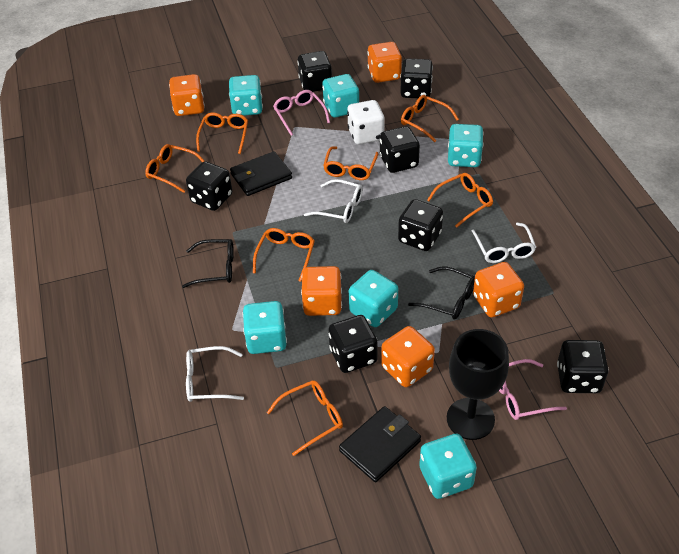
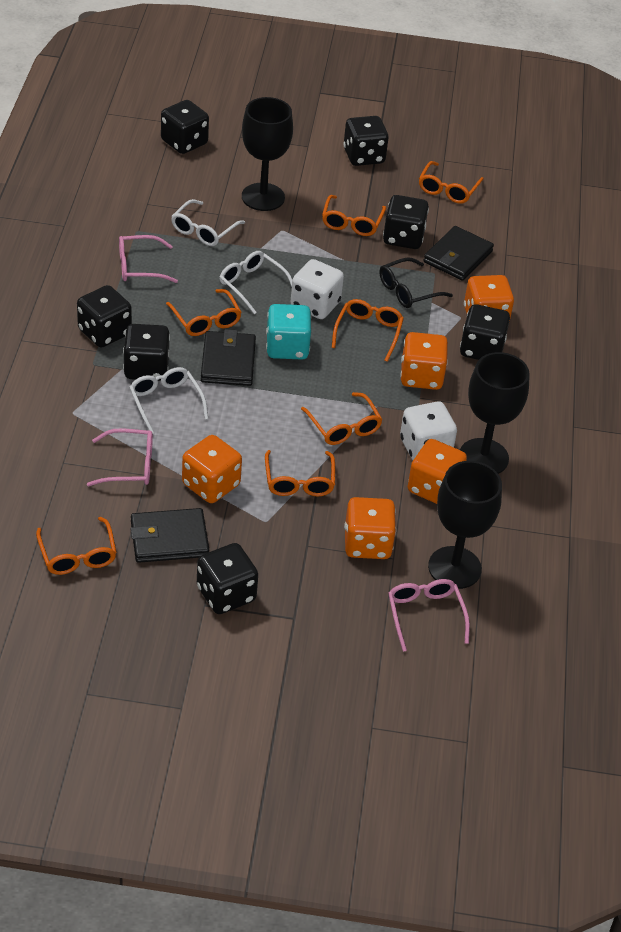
black glasses: 2 -> 1
black goblet: 1 -> 3
black wallet: 2 -> 3
pink glasses: 2 -> 3
turquoise dice: 6 -> 1
white dice: 1 -> 2

